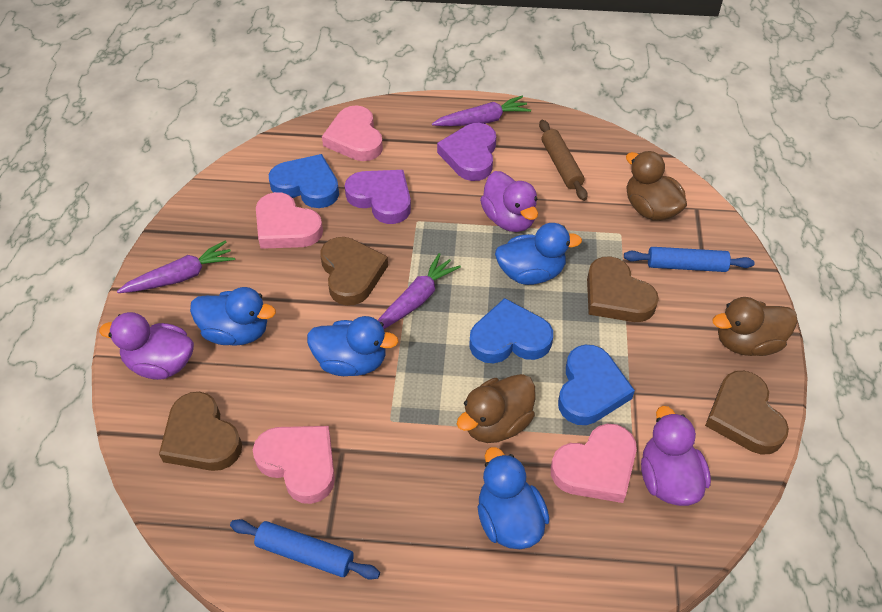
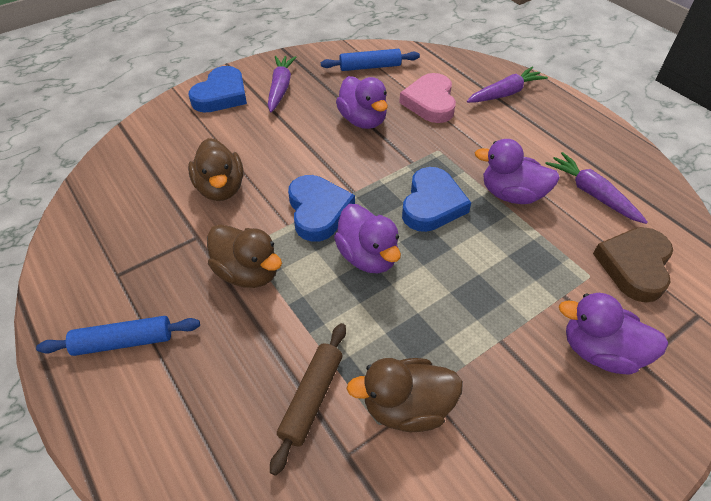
blue duck: 4 -> 0
brown heart: 4 -> 1
pink heart: 4 -> 1
purple duck: 3 -> 4
purple heart: 2 -> 0

